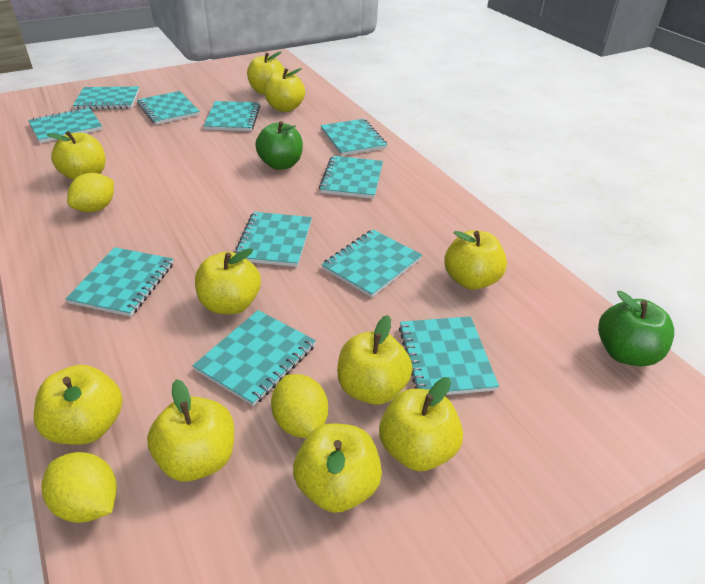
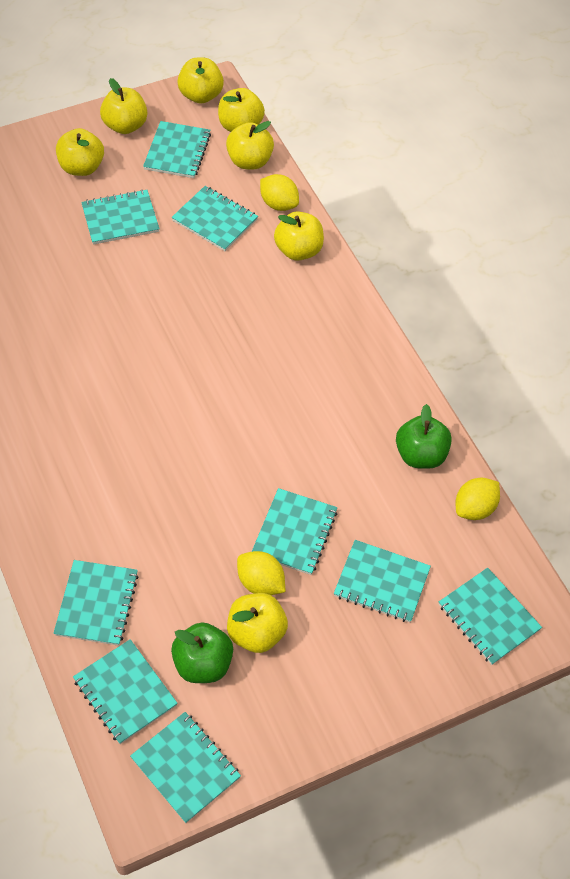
turquoise notebook: 11 -> 9
yellow apple: 10 -> 7

